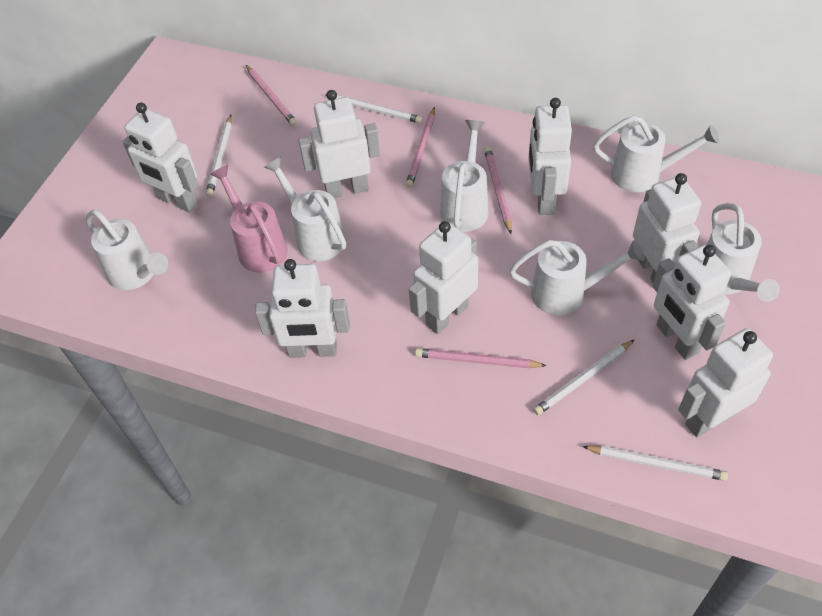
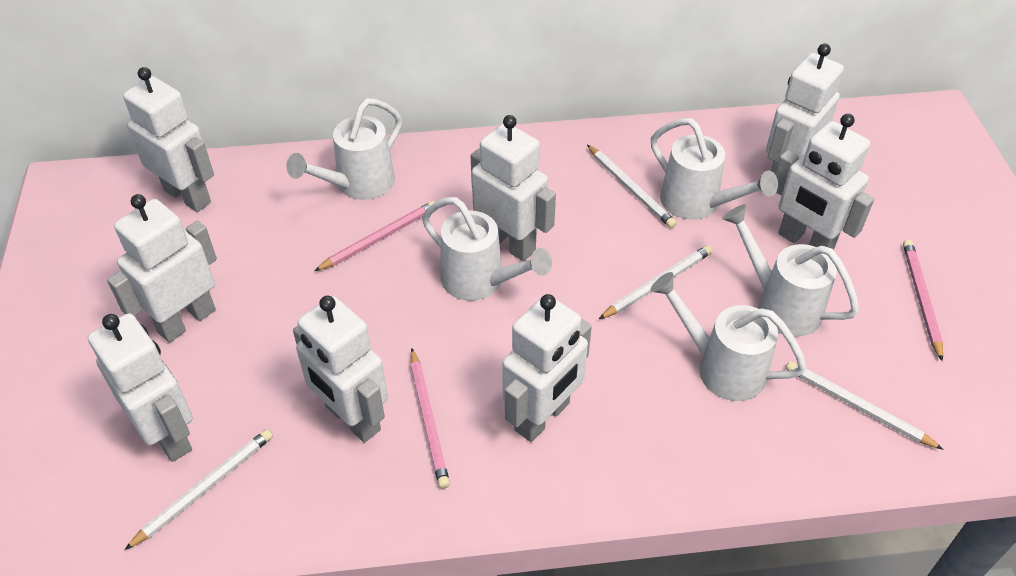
pink pencil: 4 -> 3
pink watering can: 1 -> 0
white watering can: 6 -> 5

